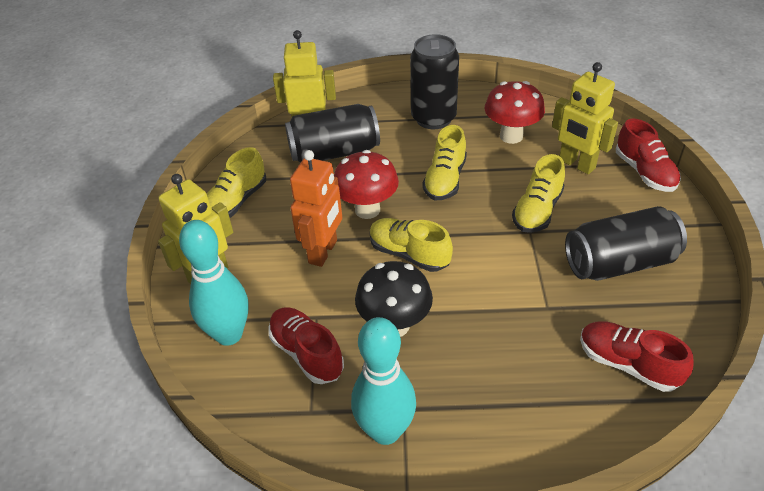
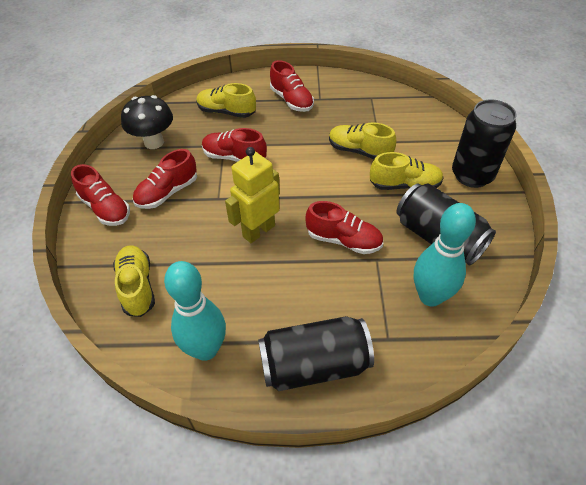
orange robot: 1 -> 0
red mushroom: 2 -> 0
red shoe: 3 -> 5
yellow robot: 3 -> 1

